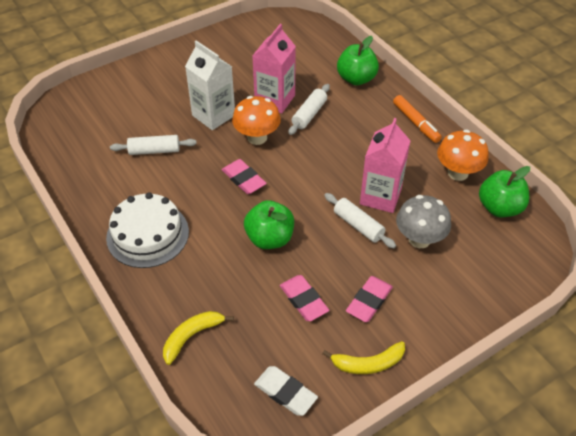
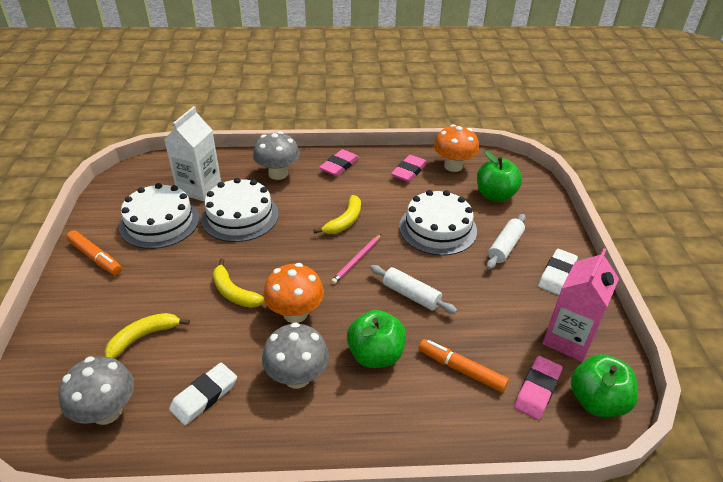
grey mushroom: 1 -> 3
orange marker: 1 -> 2
pink carton: 2 -> 1
pink pencil: 0 -> 1
white cake: 1 -> 3
white eraser: 1 -> 2
white rolling pin: 3 -> 2
yellow banana: 2 -> 3

